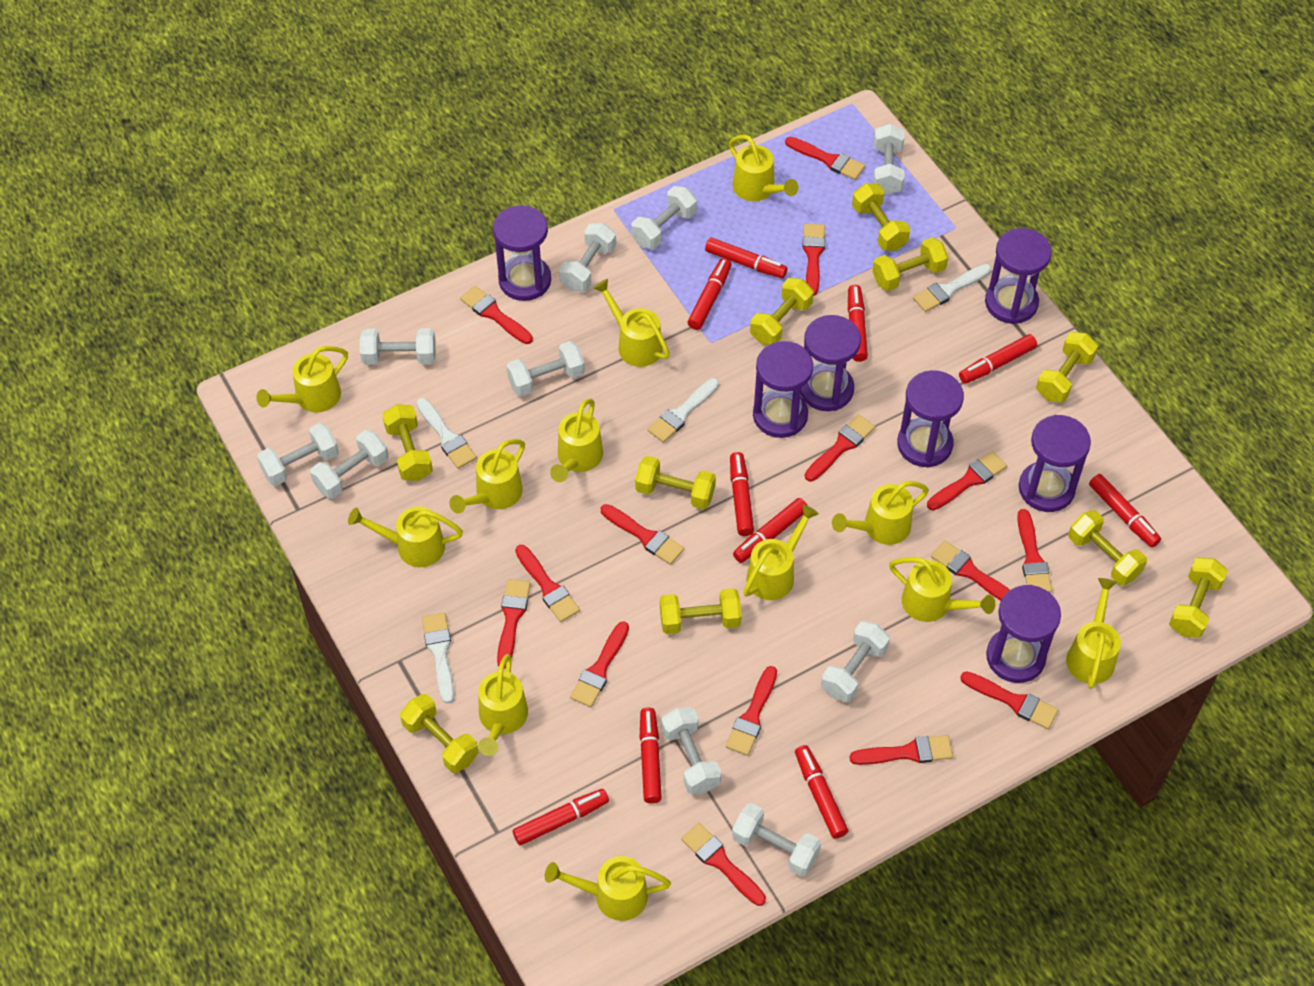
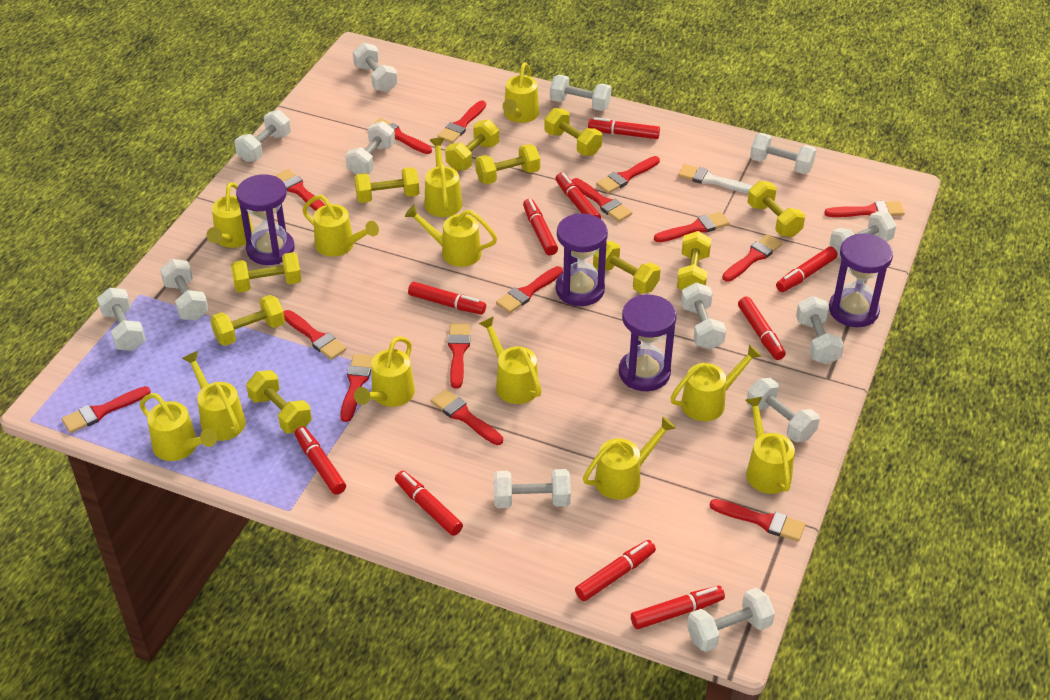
purple hourglass: 7 -> 4
white brush: 4 -> 1
white dumbbell: 10 -> 13

